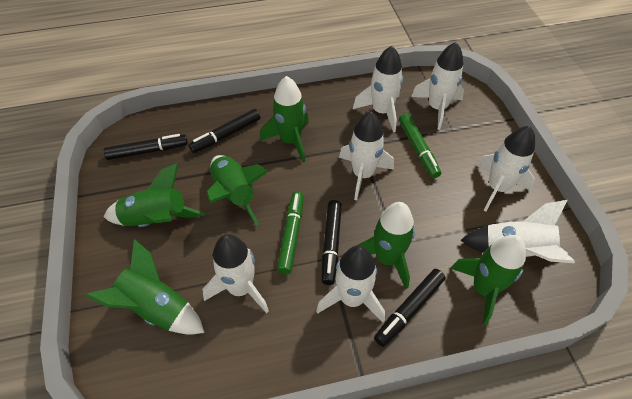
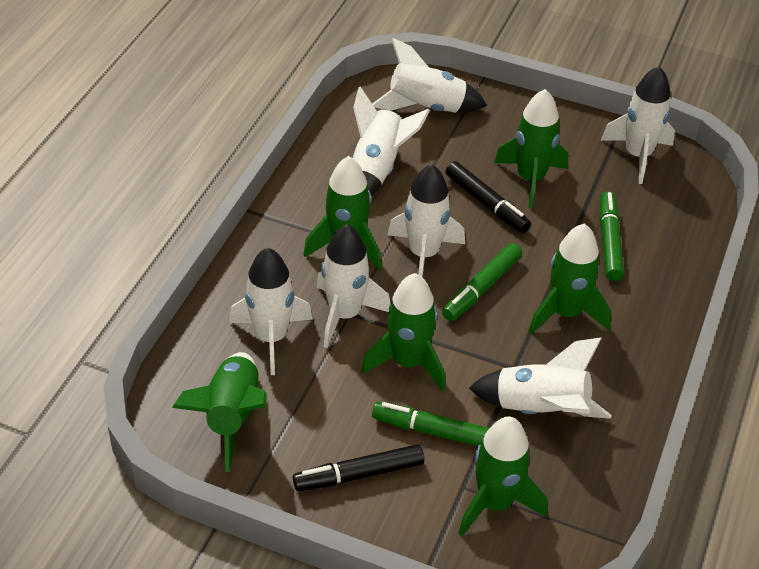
black marker: 4 -> 2
green marker: 2 -> 3

